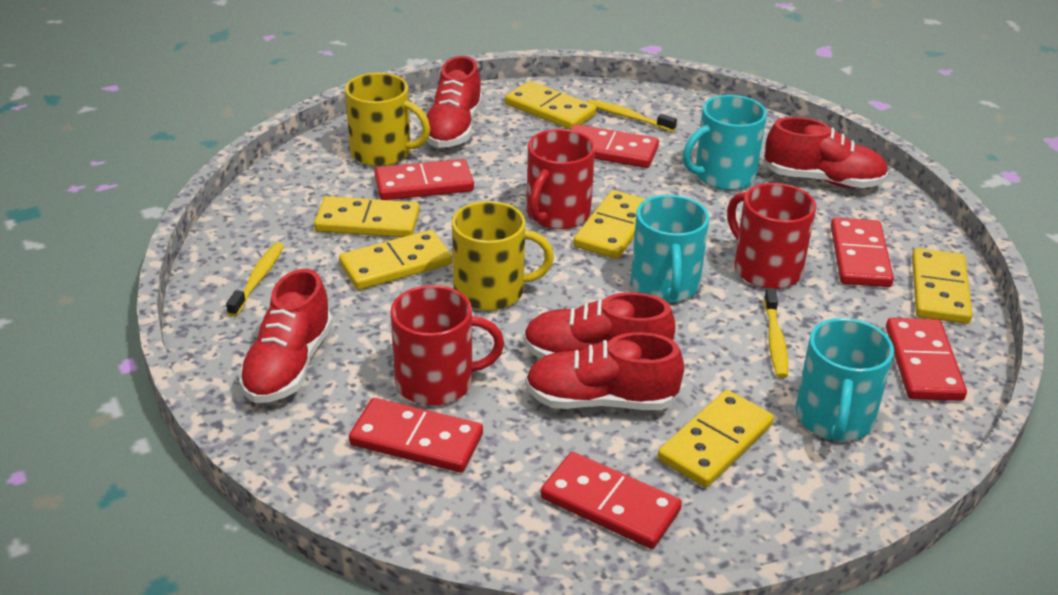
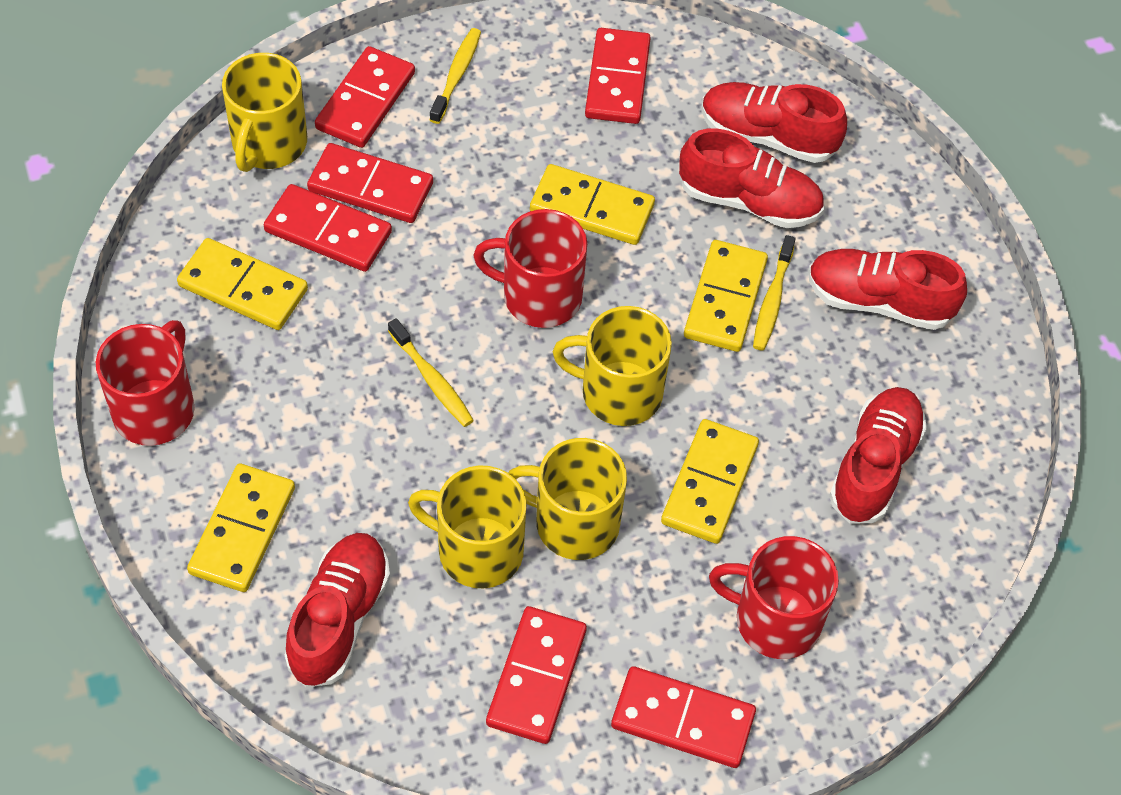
turquoise mug: 3 -> 0
yellow domino: 6 -> 5
yellow mug: 2 -> 4

